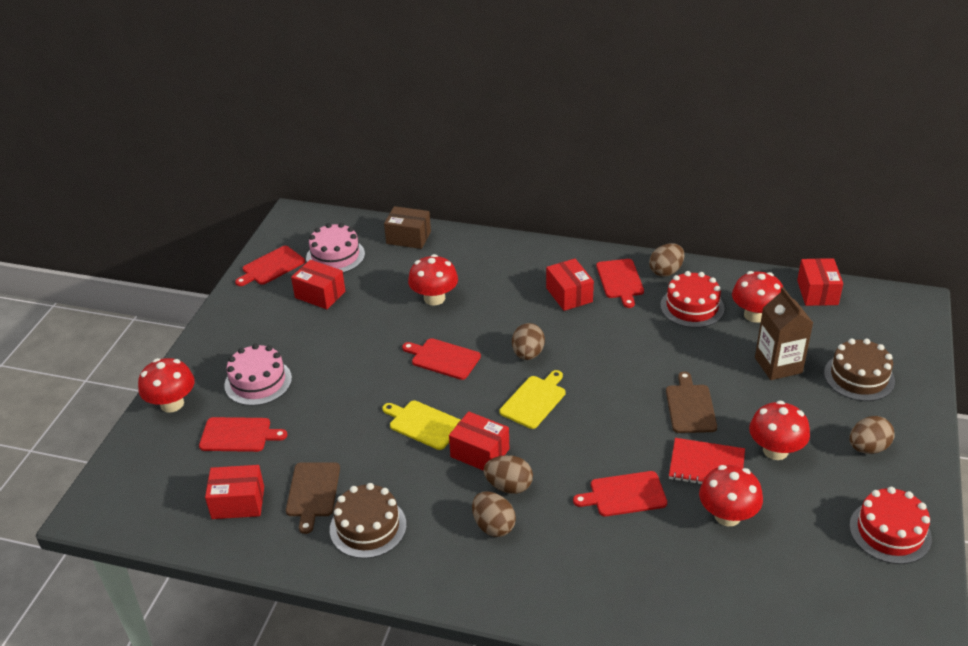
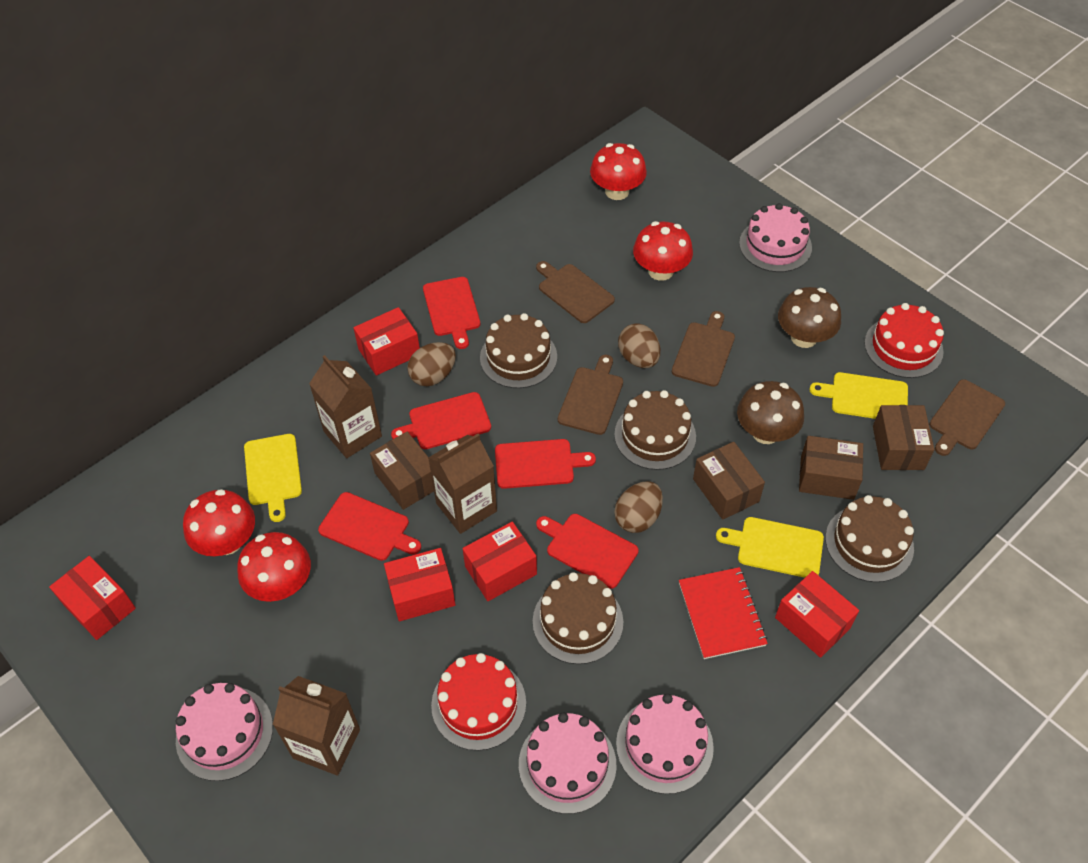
brown box: 1 -> 4
brown cake: 2 -> 4
brown carton: 1 -> 3
brown cutting board: 2 -> 4
brown egg: 5 -> 3
brown mushroom: 0 -> 2
pink cake: 2 -> 4
red mushroom: 5 -> 4
yellow cutting board: 2 -> 3

